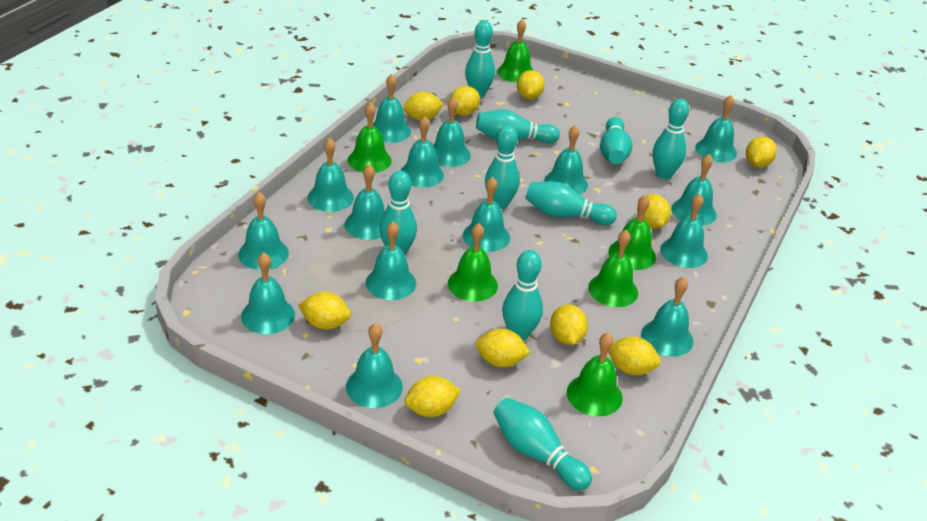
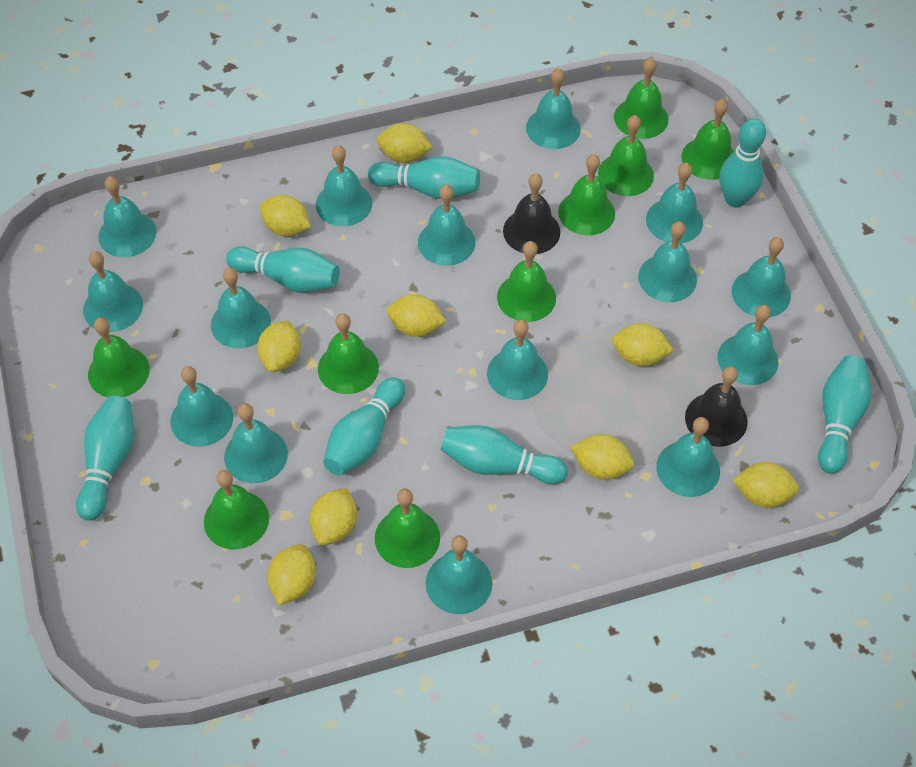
black bell: 0 -> 2
green bell: 6 -> 9
turquoise bowling pin: 9 -> 7
yellow lemon: 10 -> 9

